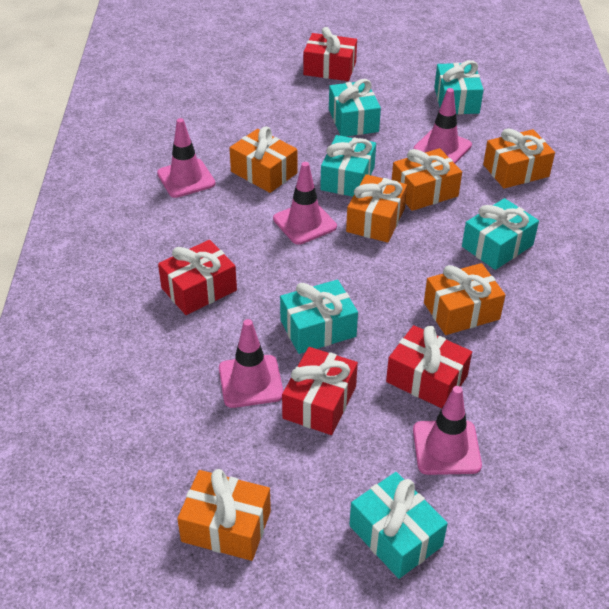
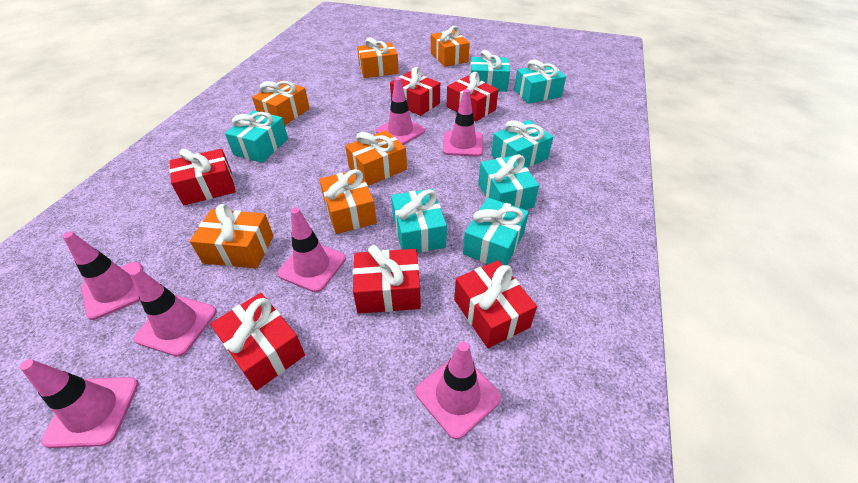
pink traffic cone: 5 -> 7
red gift: 4 -> 6
turquoise gift: 6 -> 7

